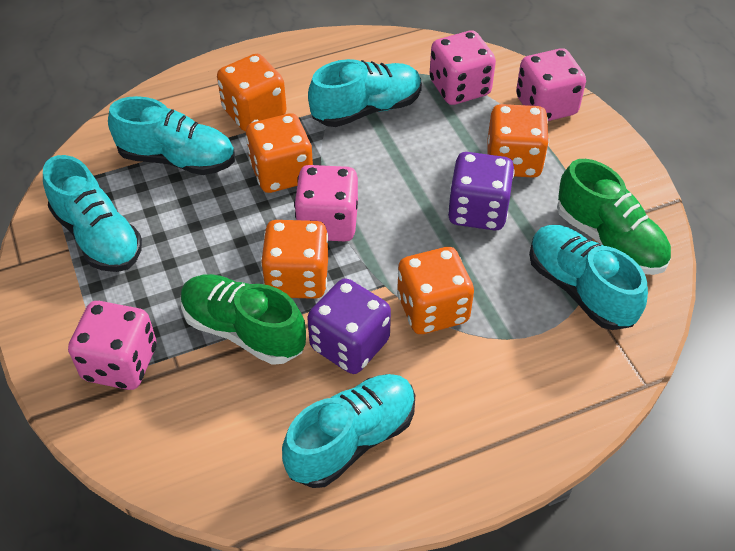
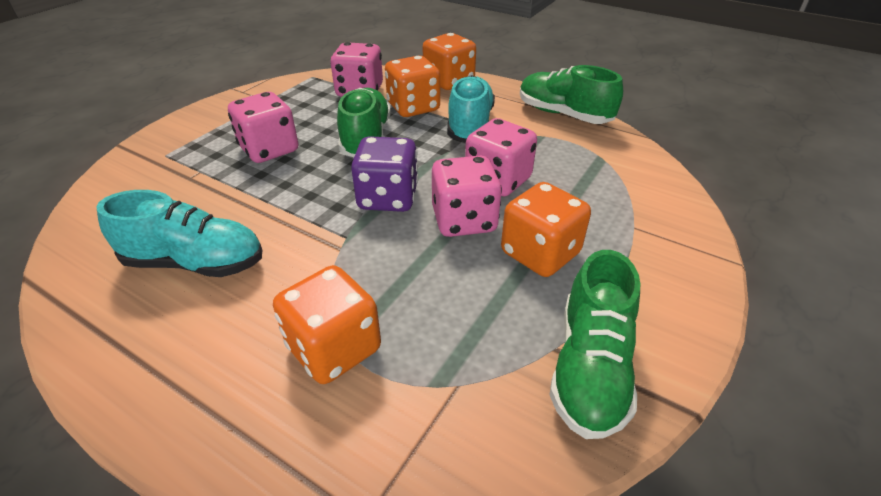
green shoe: 2 -> 3
orange dice: 5 -> 4
purple dice: 2 -> 1
turquoise shoe: 5 -> 2

